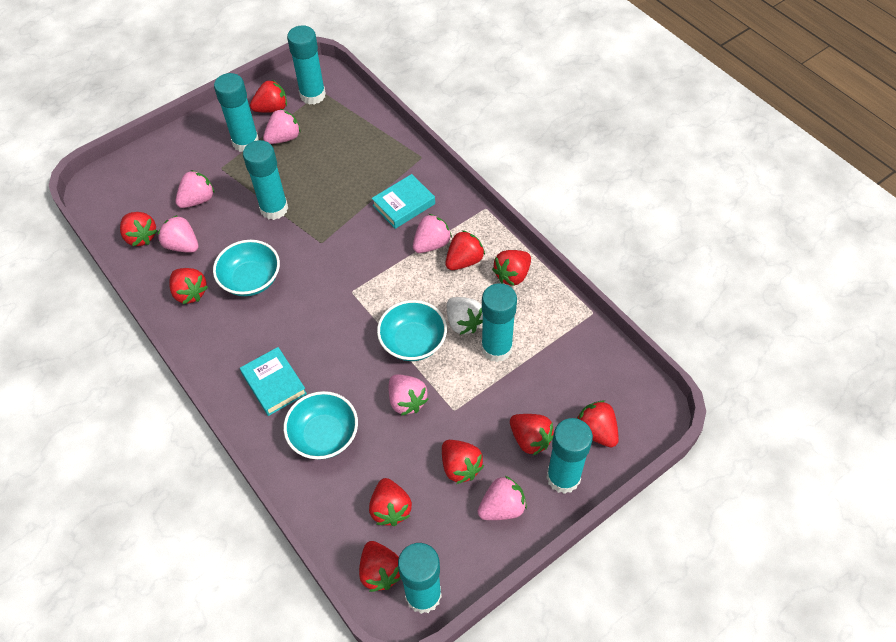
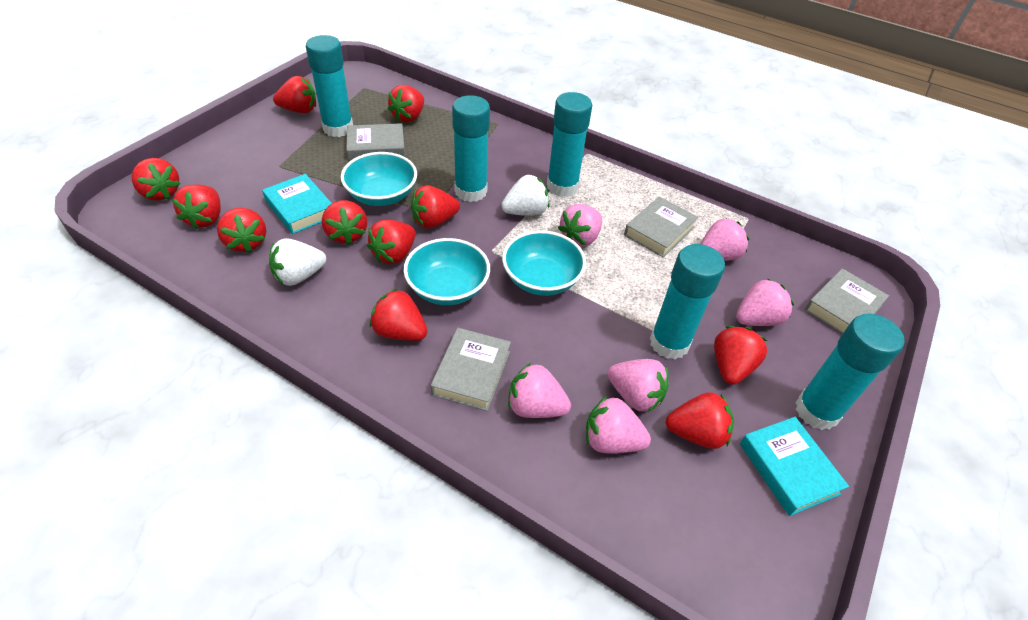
grey book: 0 -> 4
red strawberry: 10 -> 11
turquoise glue stick: 6 -> 5
white strawberry: 1 -> 2

